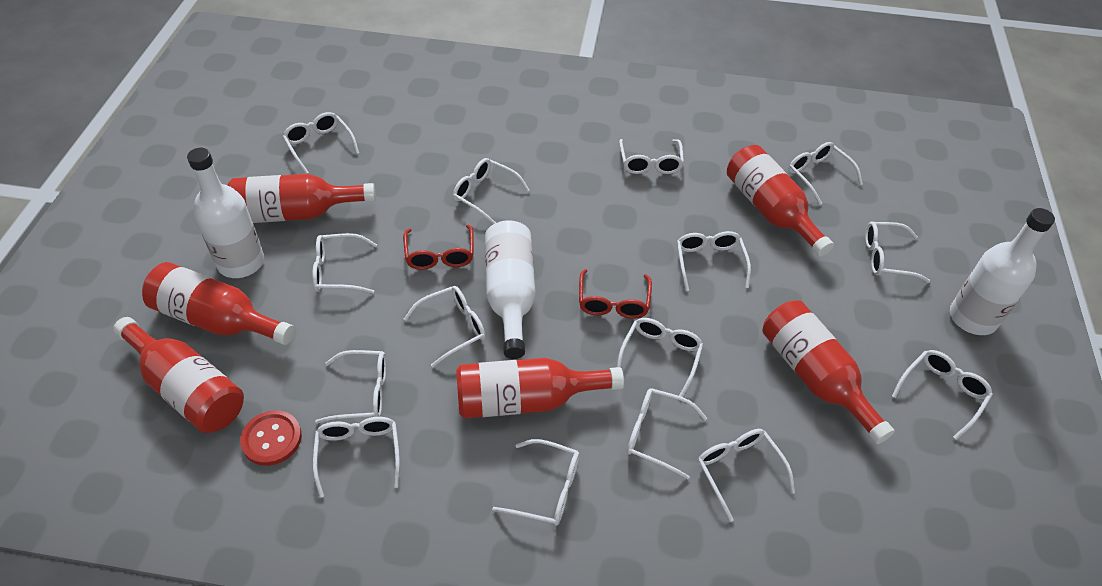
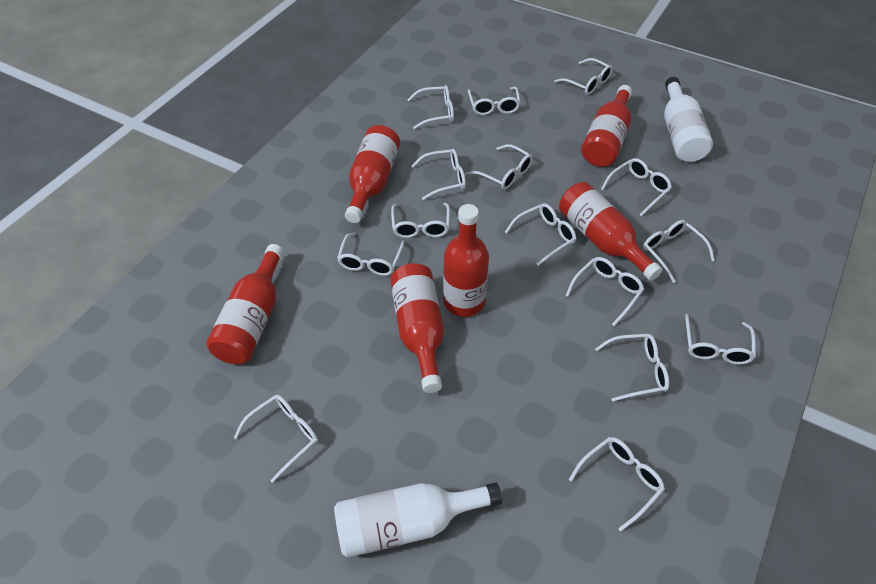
red button: 1 -> 0
red glasses: 2 -> 0
white bottle: 3 -> 2

